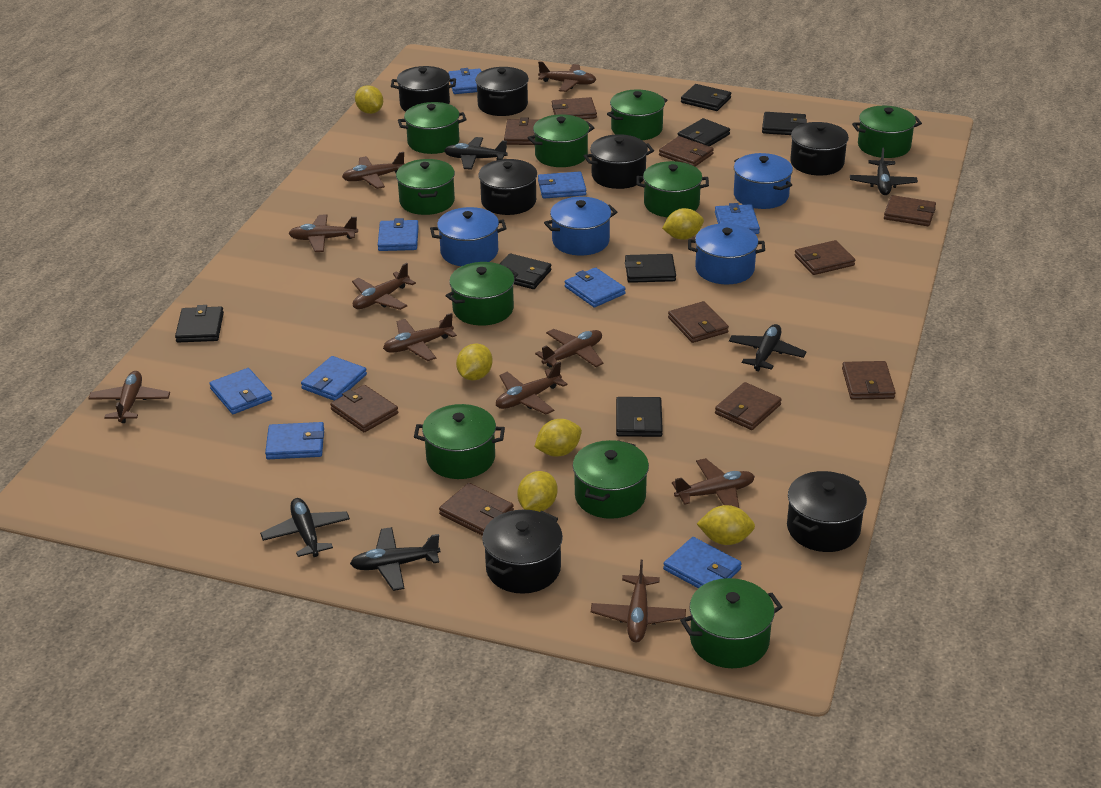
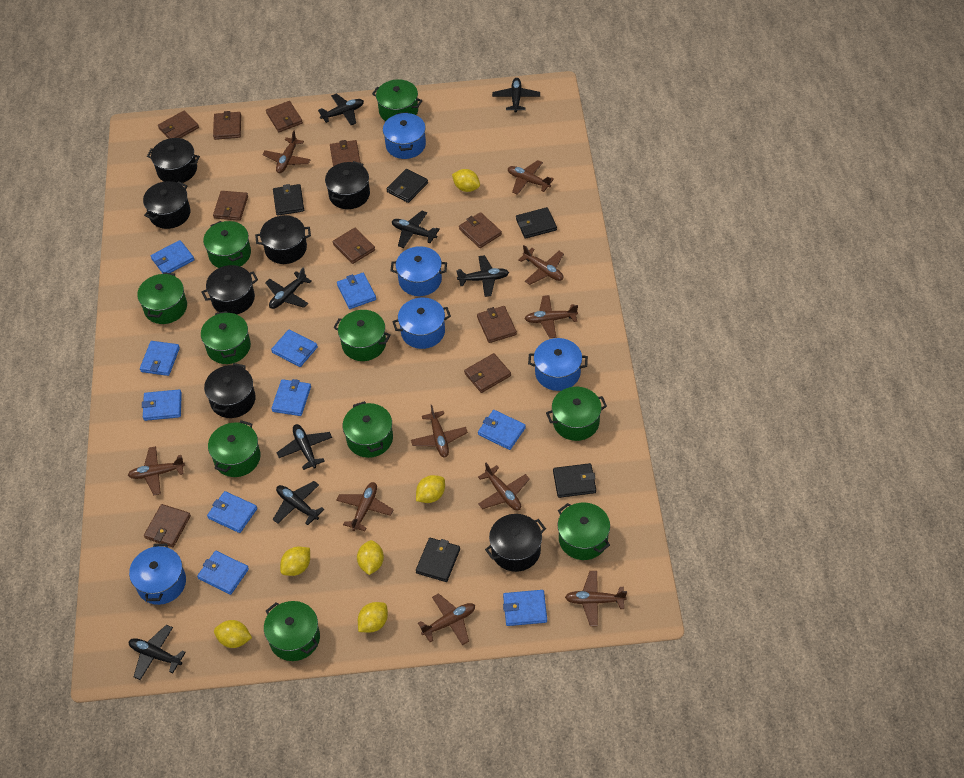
black plane: 5 -> 8
black wallet: 7 -> 5
blue pot: 4 -> 5
blue wallet: 9 -> 10

